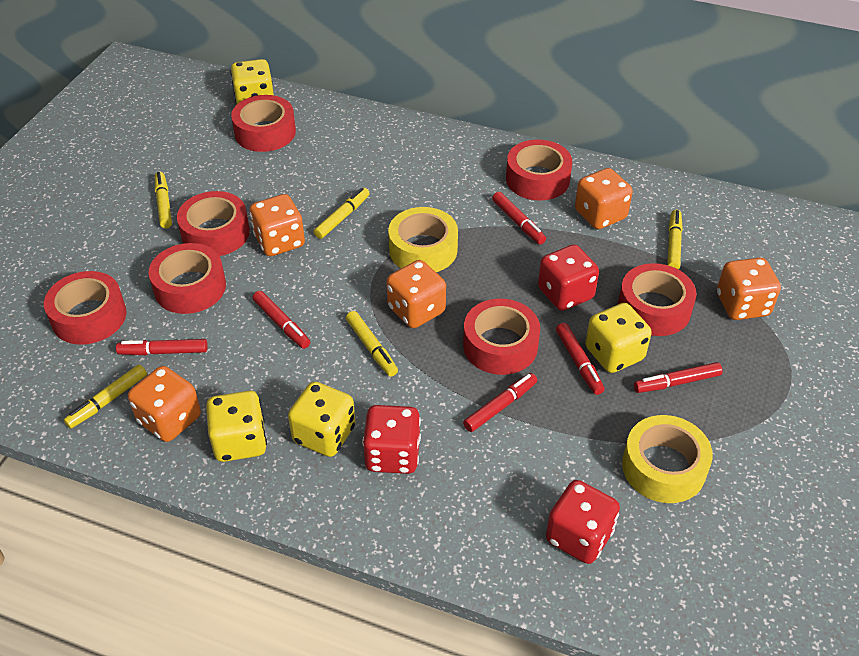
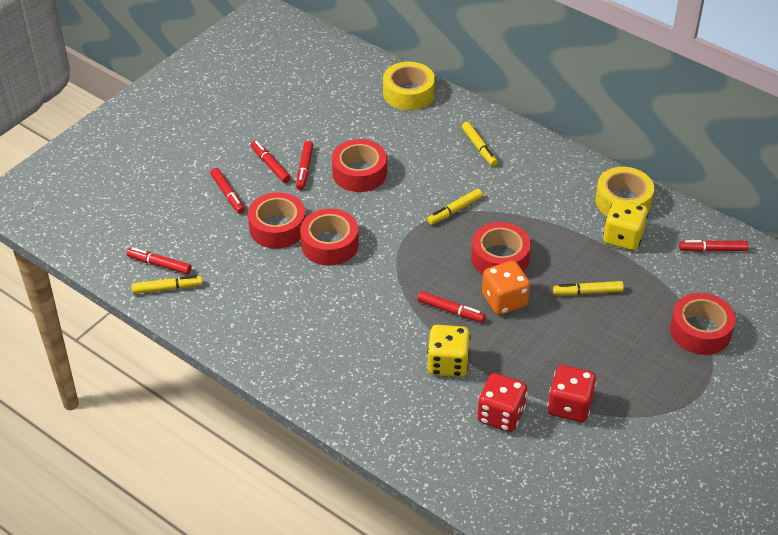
orange dice: 5 -> 1
red dice: 3 -> 2
red tape: 7 -> 5
yellow dice: 4 -> 2
yellow marker: 5 -> 4

